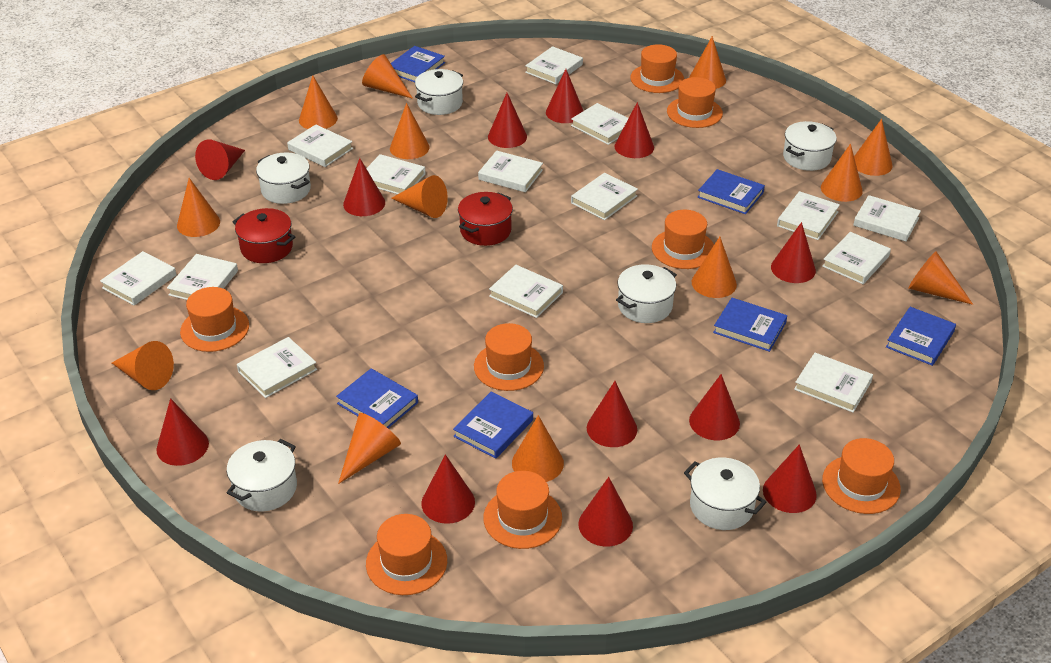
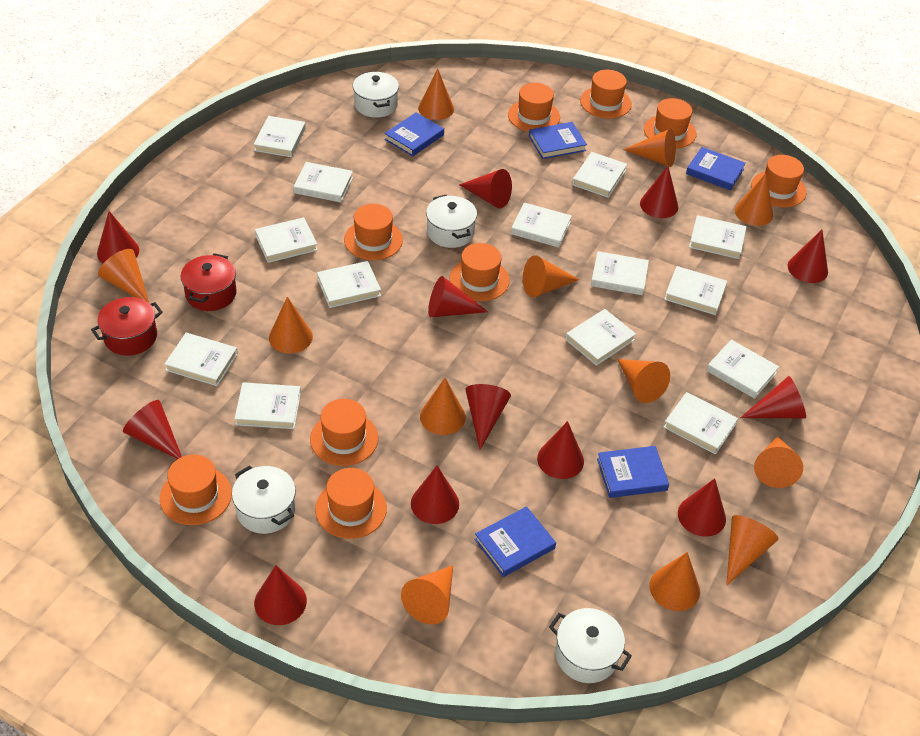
blue book: 6 -> 5
orange cone: 13 -> 12
orange hat: 8 -> 9
white pot: 6 -> 4

